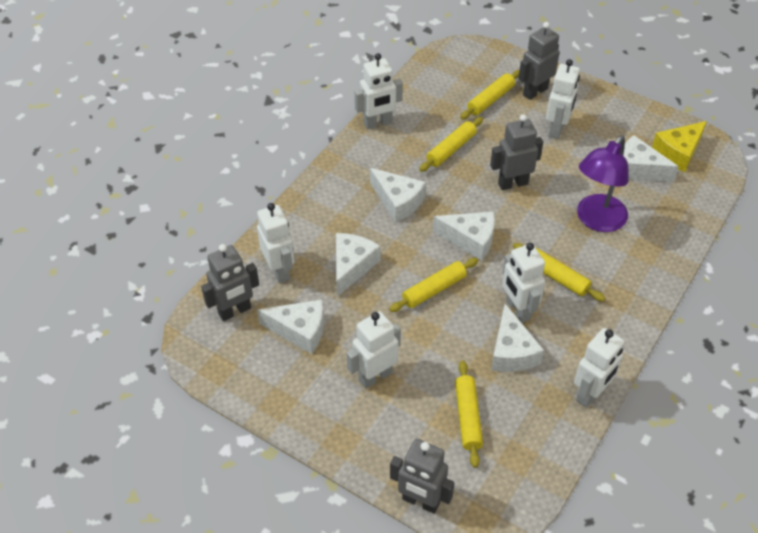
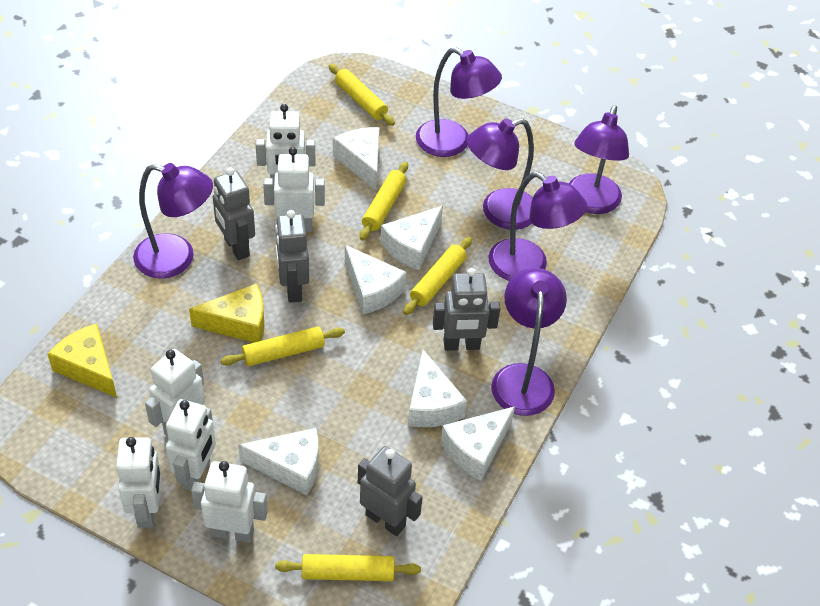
purple lamp: 1 -> 6
yellow cheese: 1 -> 2

